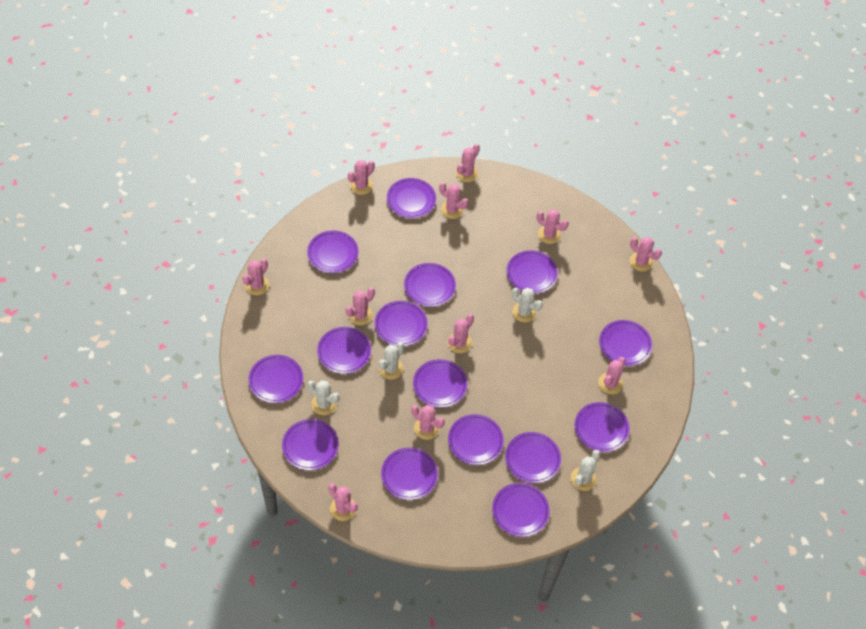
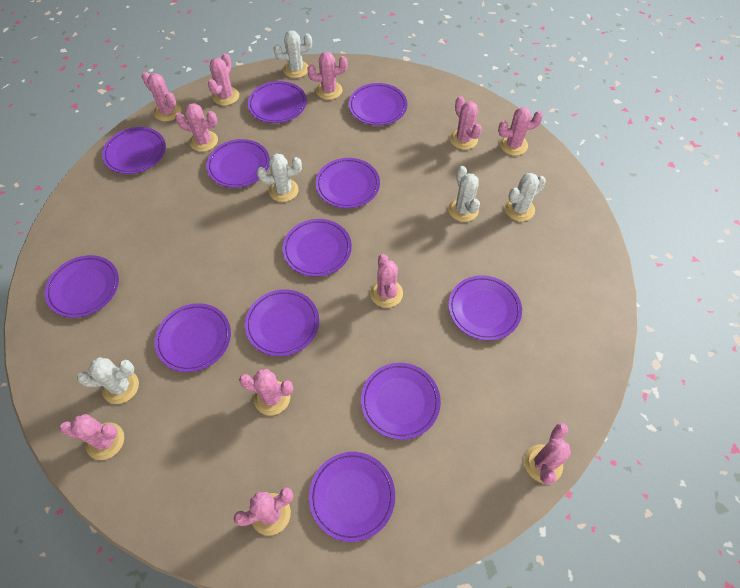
purple plate: 15 -> 12
white cactus: 4 -> 5

